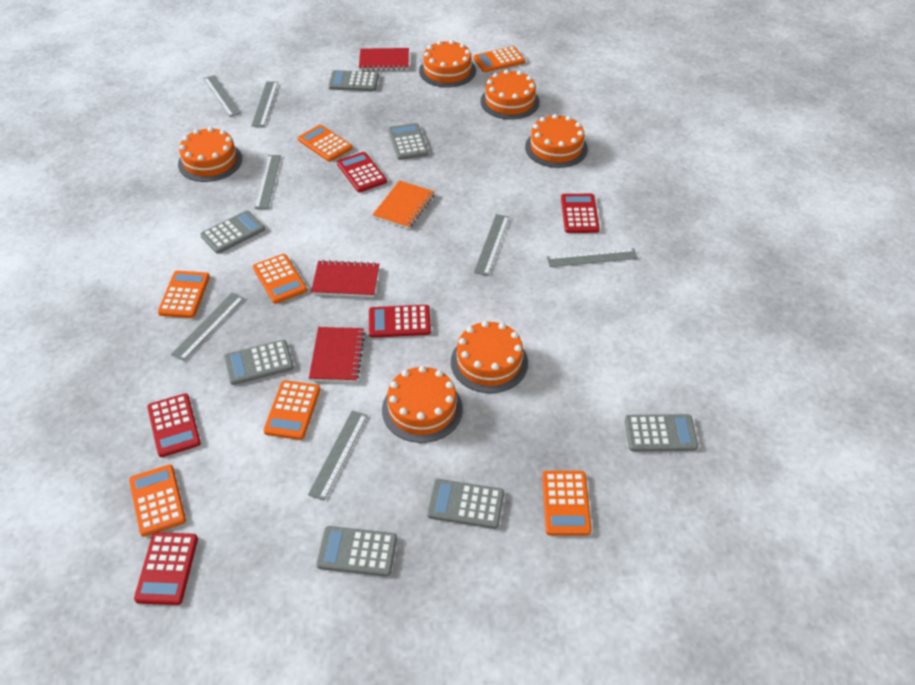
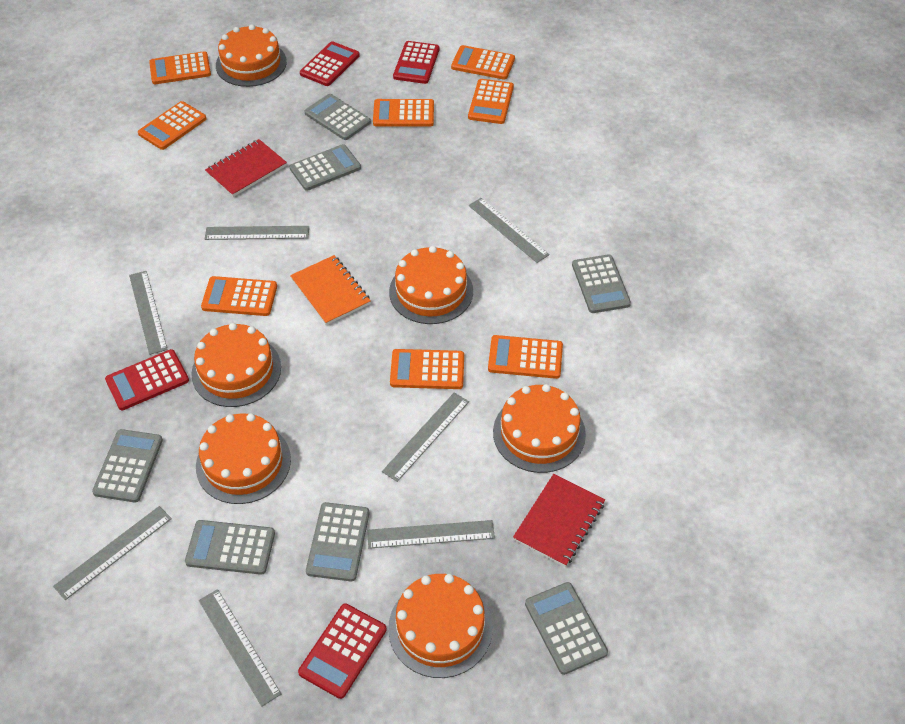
orange calculator: 7 -> 8
red calculator: 5 -> 4
red notebook: 3 -> 2

